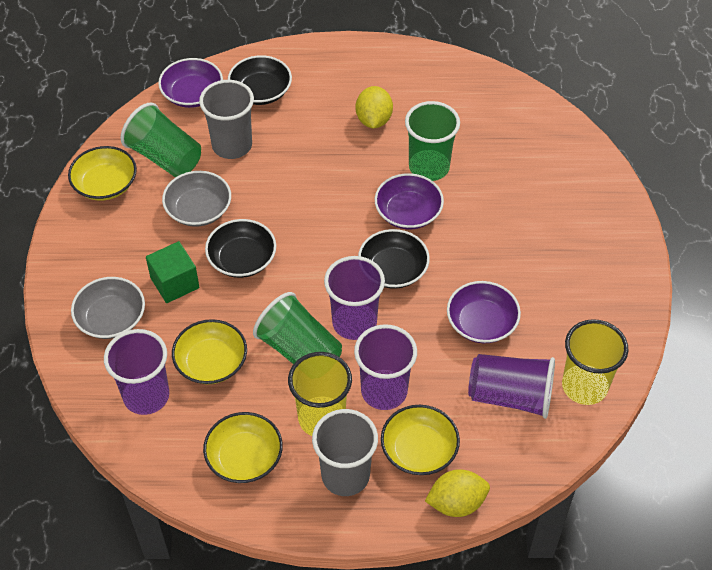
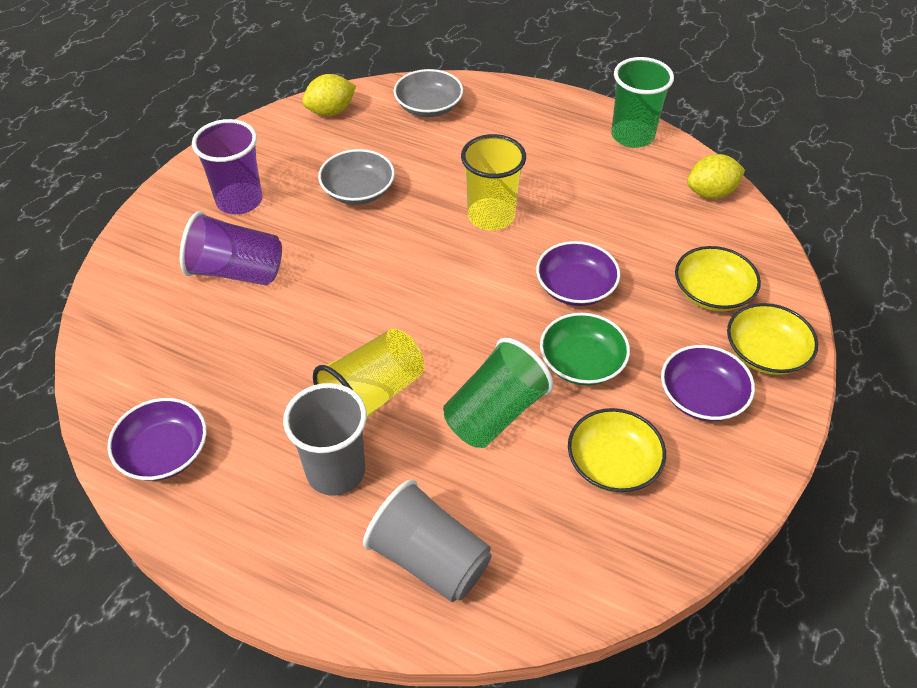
black bowl: 3 -> 0
green bowl: 0 -> 1
green cube: 1 -> 0
green cup: 3 -> 2
purple cup: 4 -> 2
yellow bowl: 4 -> 3

